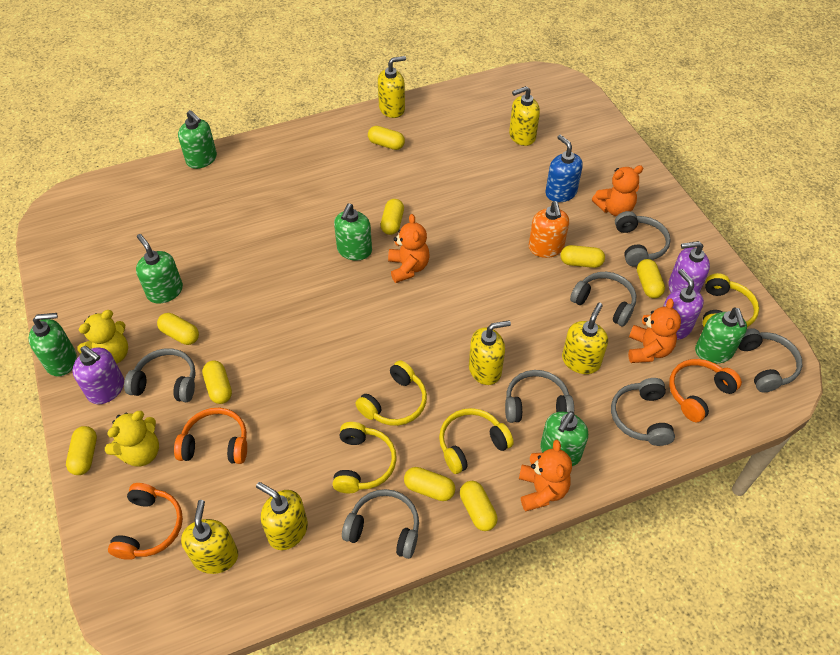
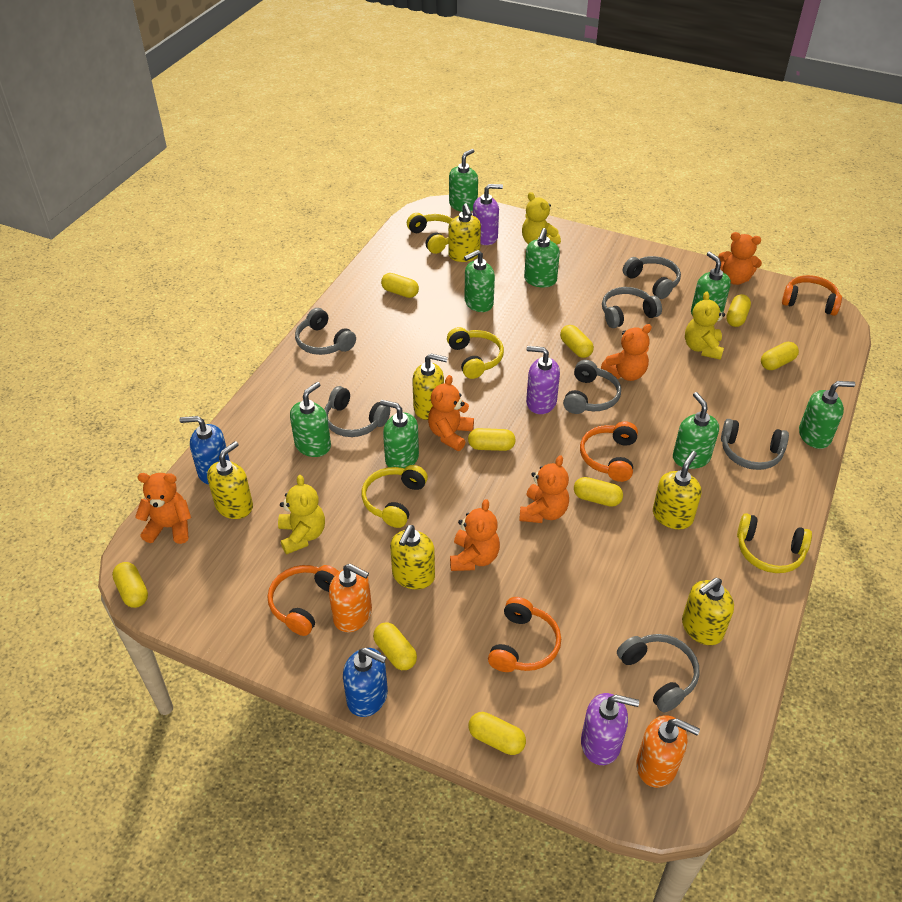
blue soap dispenser: 1 -> 2
green soap dispenser: 6 -> 8
orange headphones: 3 -> 4
orange soap dispenser: 1 -> 2
orange teddy bear: 4 -> 6
yellow teddy bear: 2 -> 3

